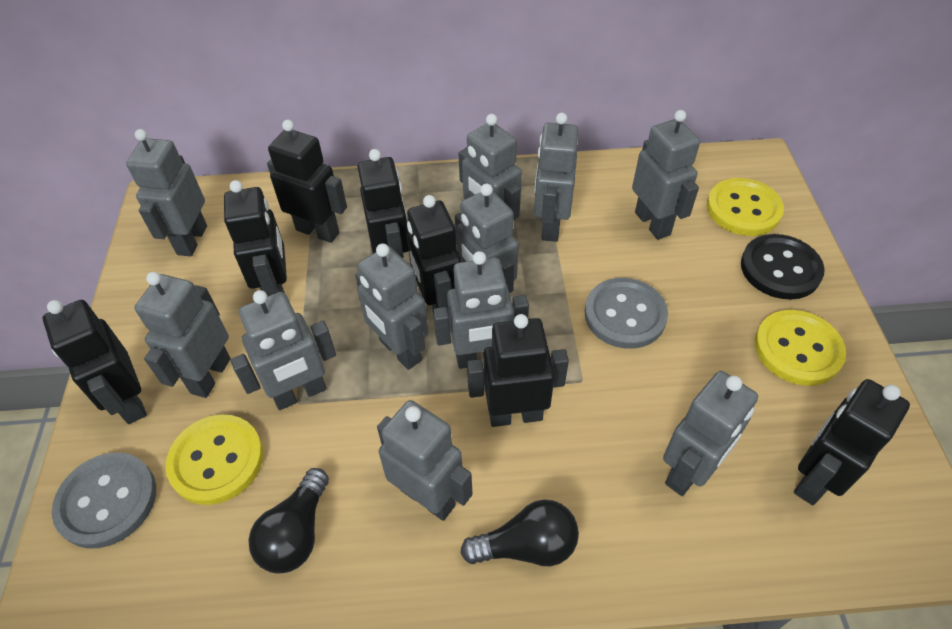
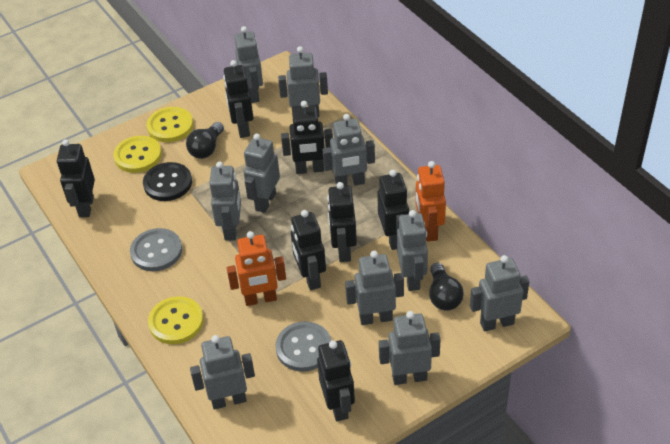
grey robot: 11 -> 10
orange robot: 0 -> 2

